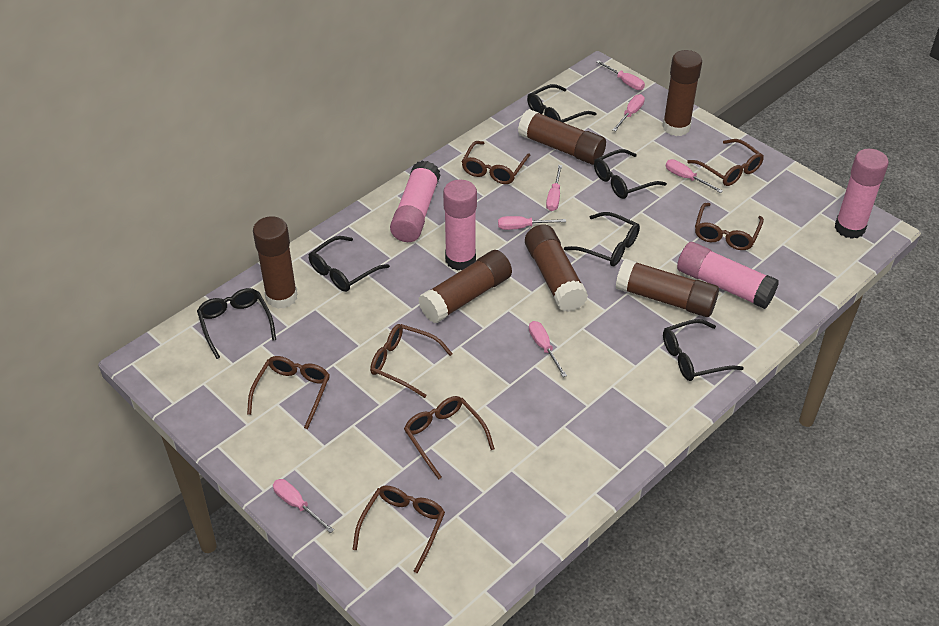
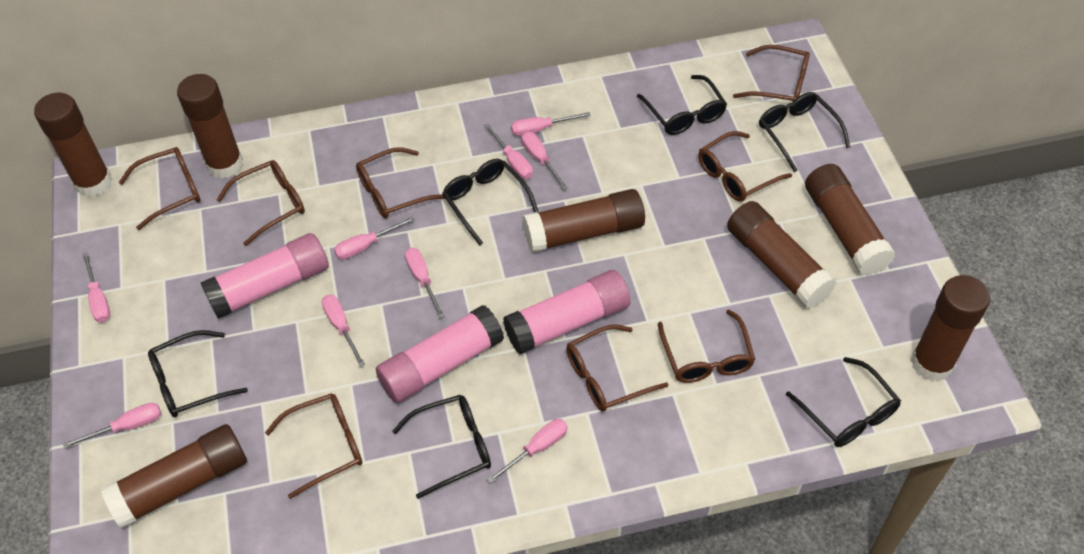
brown glasses: 7 -> 8
brown glue stick: 6 -> 7
pink glue stick: 4 -> 3
pink screwdriver: 7 -> 9

